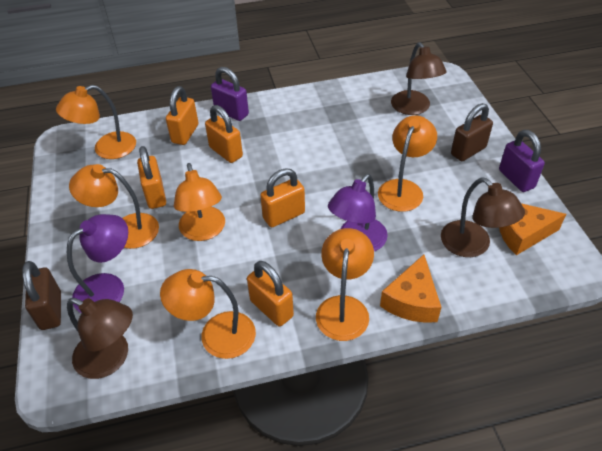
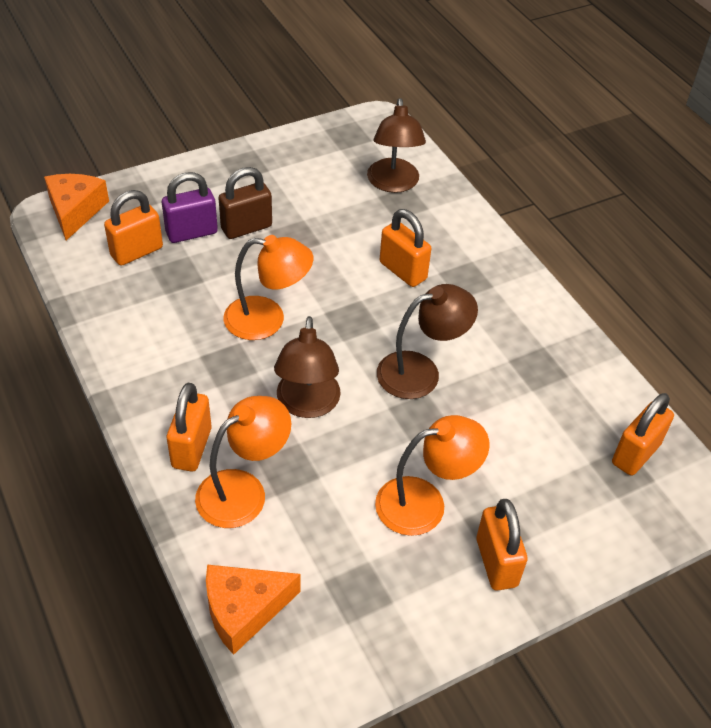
brown padlock: 2 -> 1
orange lamp: 6 -> 3
purple lamp: 2 -> 0
purple padlock: 2 -> 1

